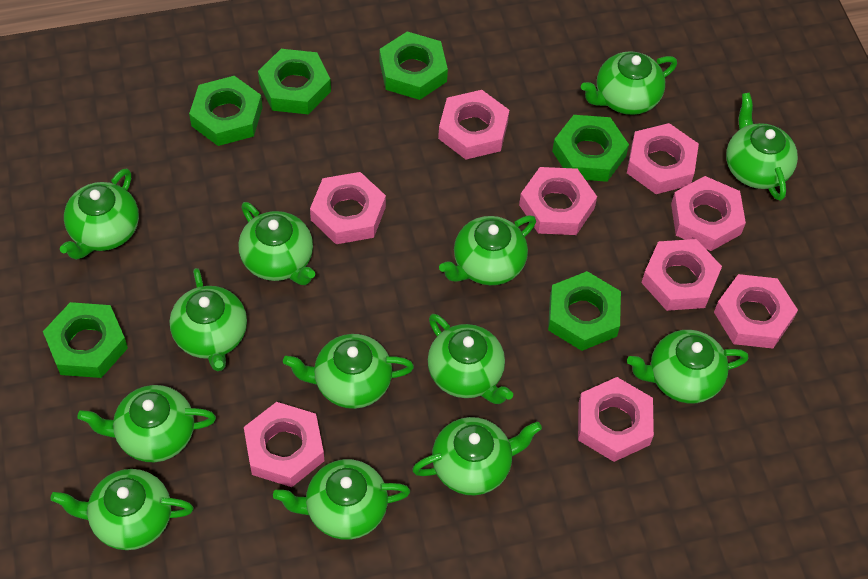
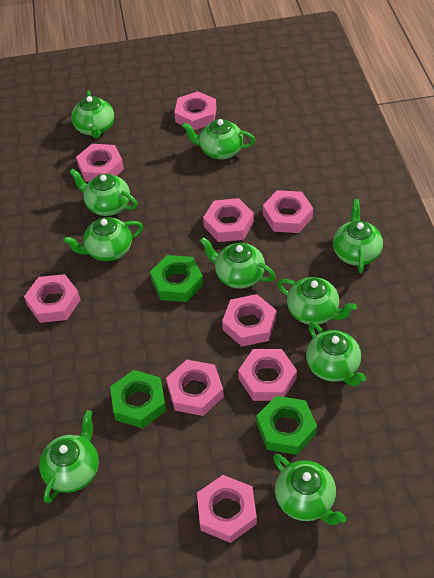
green nut: 6 -> 3
green teapot: 13 -> 10

